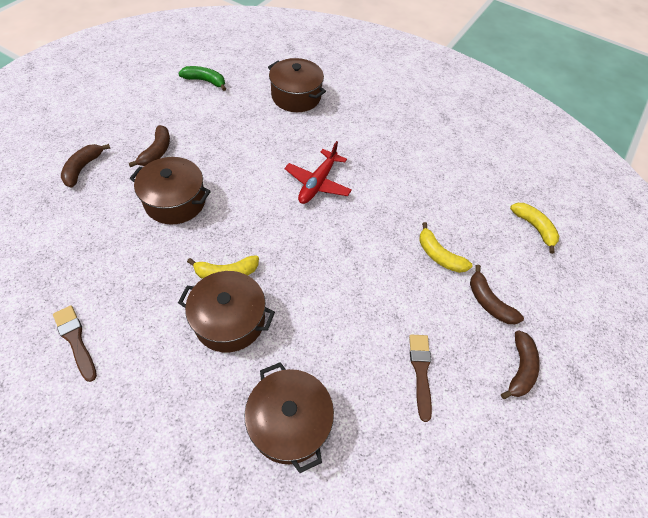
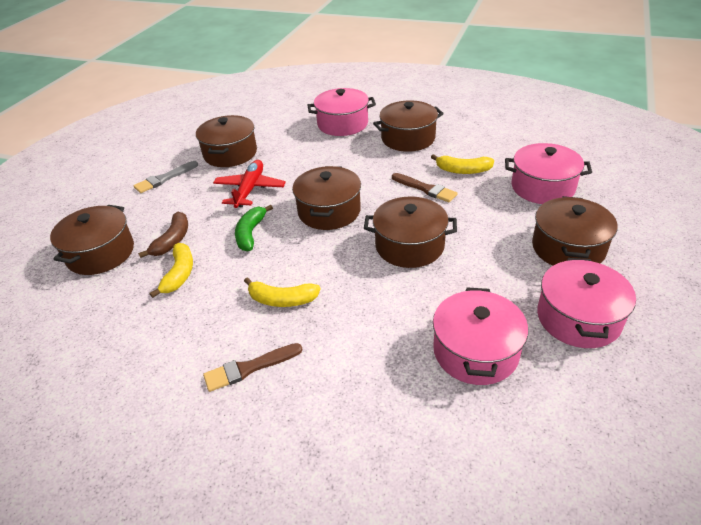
brown banana: 4 -> 1
brown pot: 4 -> 6
grey brush: 0 -> 1
pink pot: 0 -> 4

